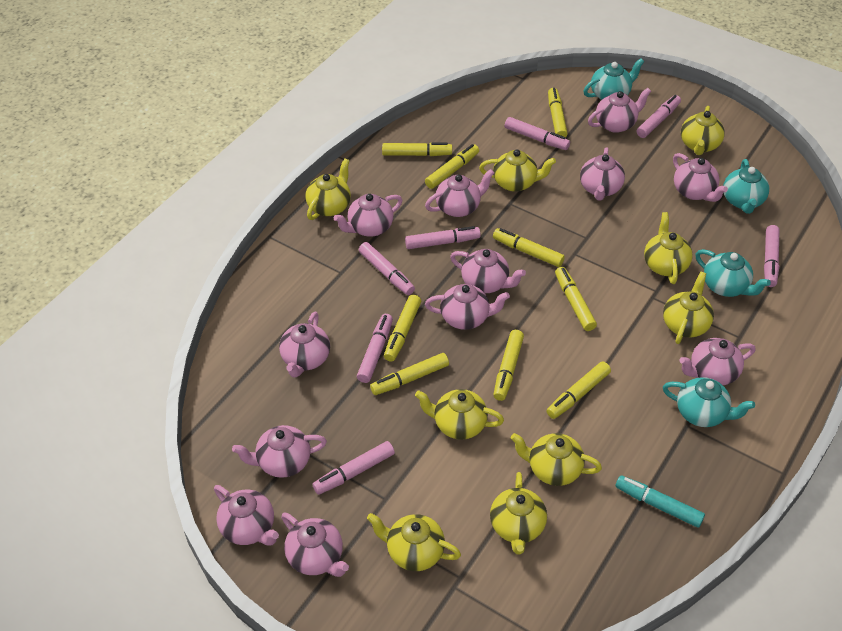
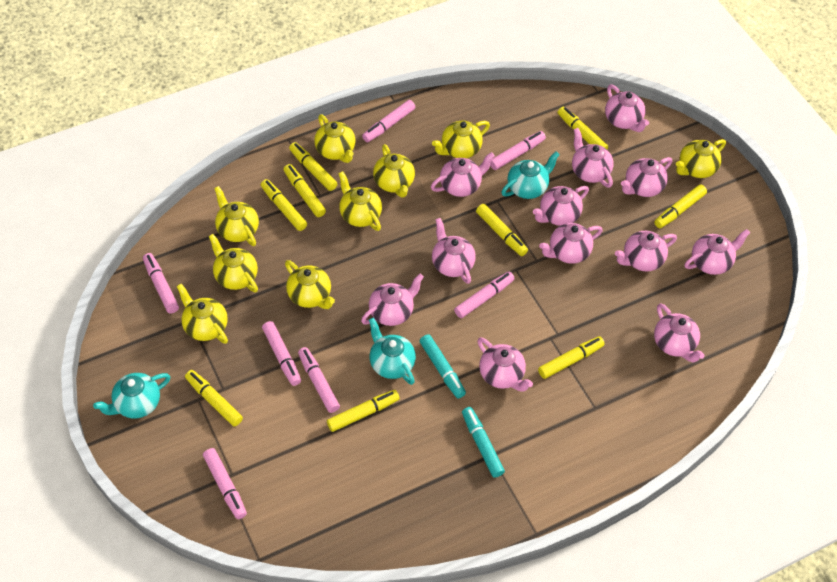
turquoise marker: 1 -> 2
turquoise teapot: 4 -> 3

